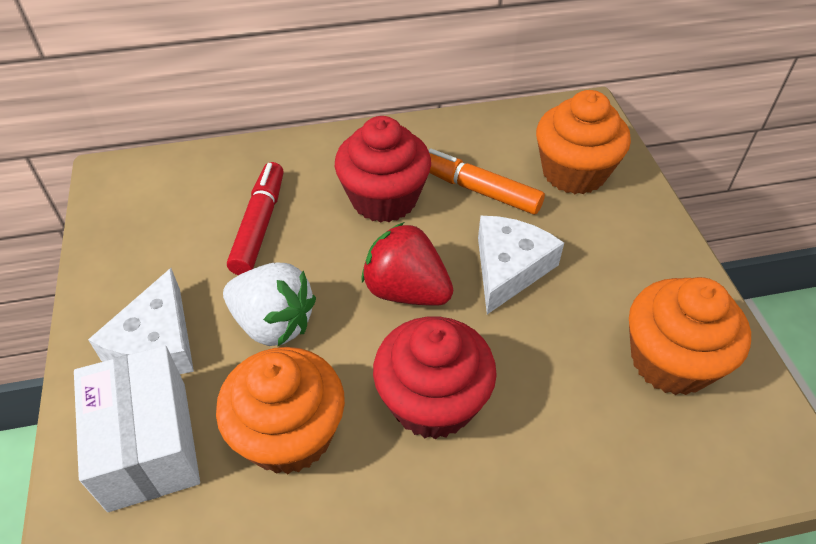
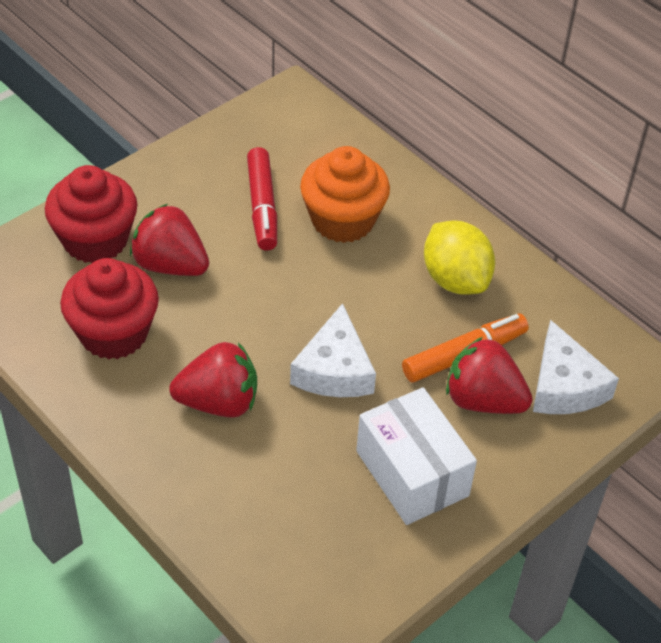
orange cupcake: 3 -> 1
red strawberry: 1 -> 3
white strawberry: 1 -> 0
yellow lemon: 0 -> 1

